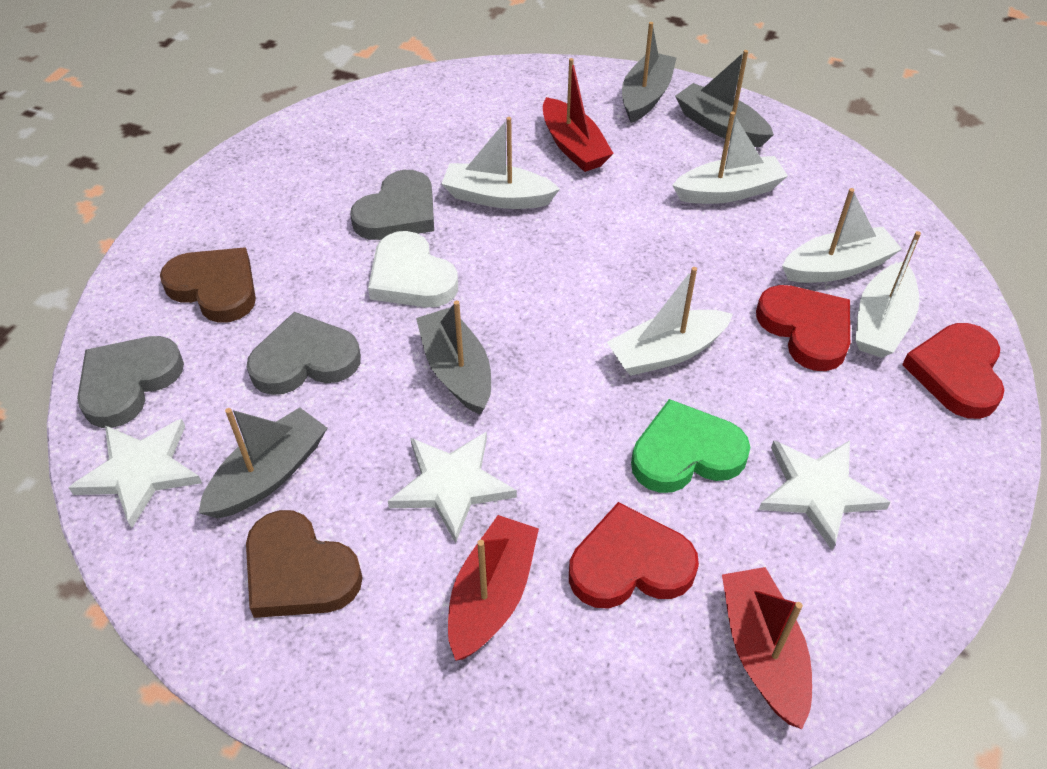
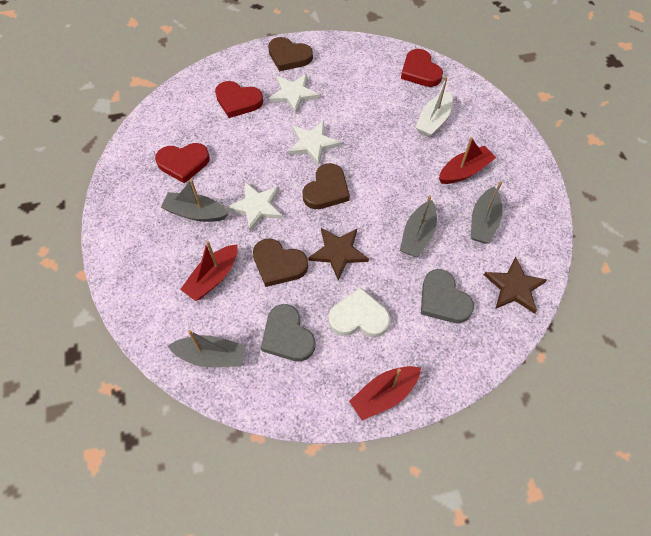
brown heart: 2 -> 3
brown star: 0 -> 2
green heart: 1 -> 0
grey heart: 3 -> 2
white boat: 5 -> 1

